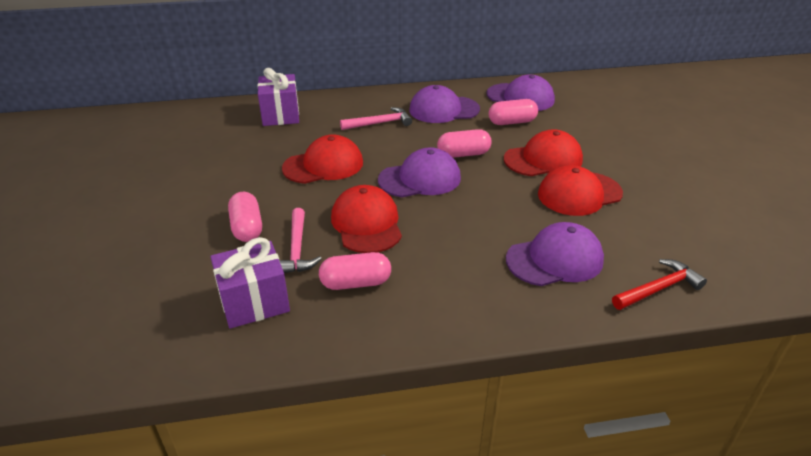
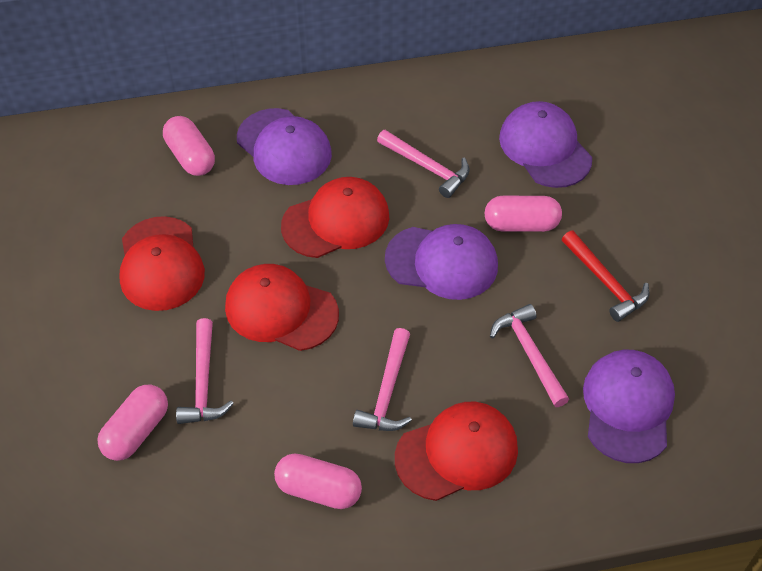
pink hammer: 2 -> 4
purple gift: 2 -> 0

